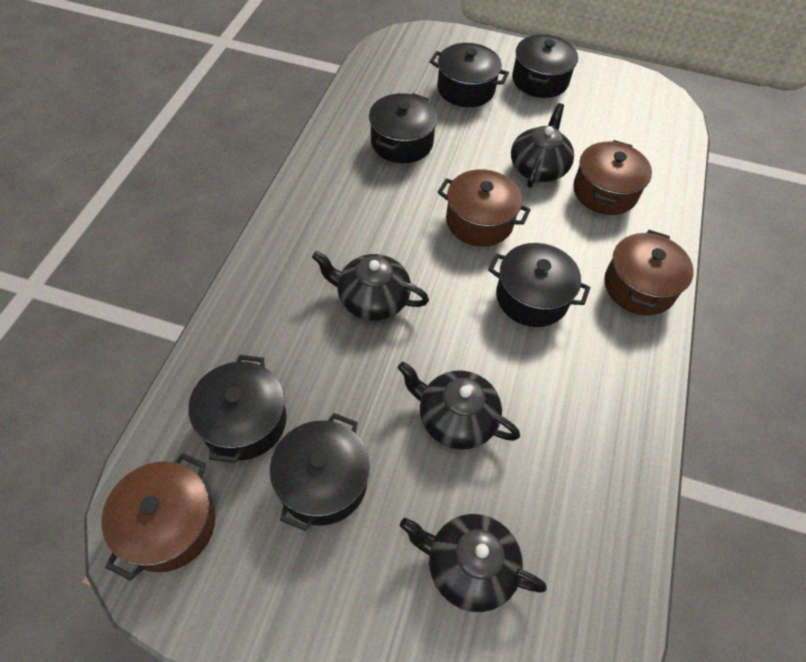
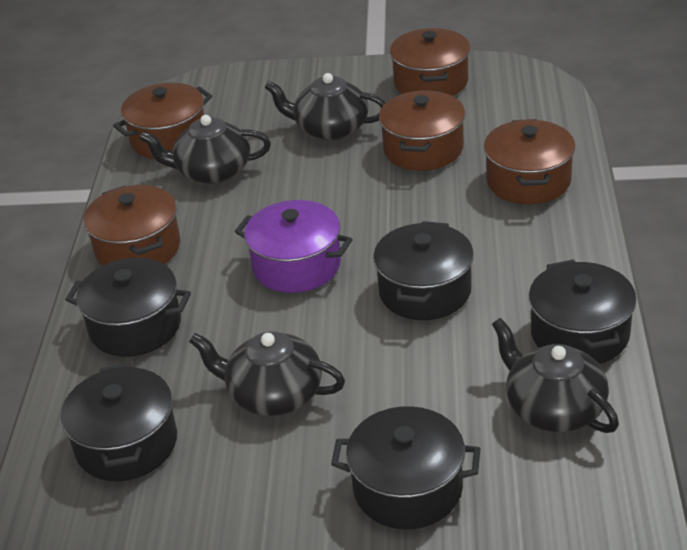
black pot: 6 -> 5
brown pot: 4 -> 5
purple pot: 0 -> 1

